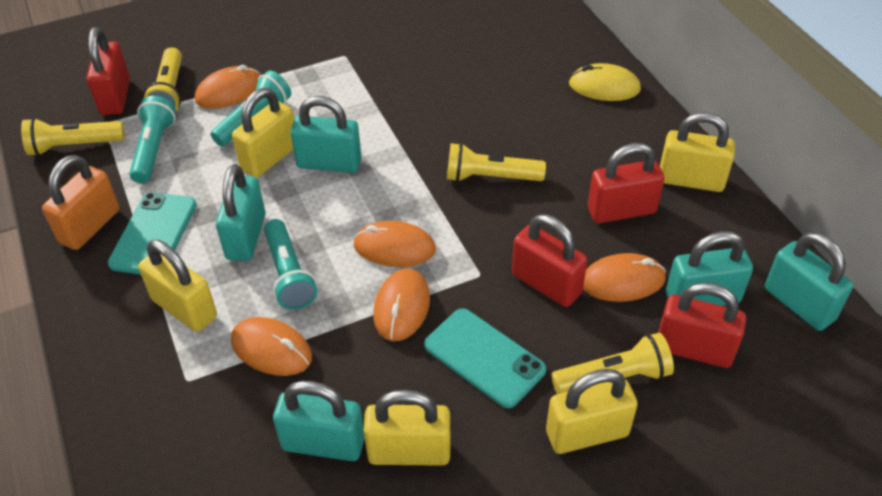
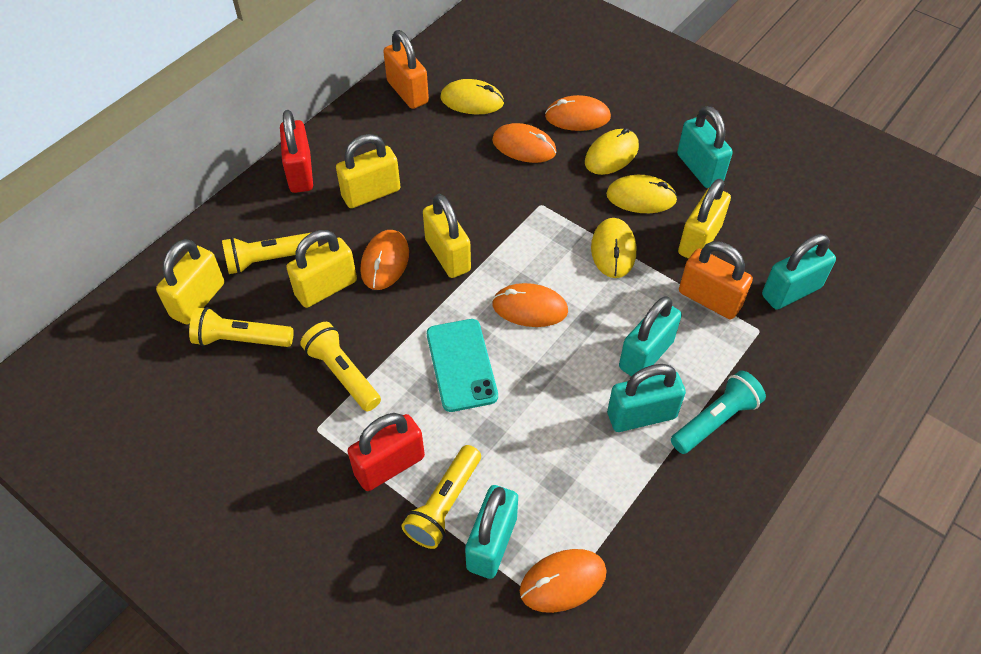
orange padlock: 1 -> 2
red padlock: 4 -> 2
turquoise flashlight: 3 -> 1
turquoise phone: 2 -> 1
yellow mouse: 1 -> 4

